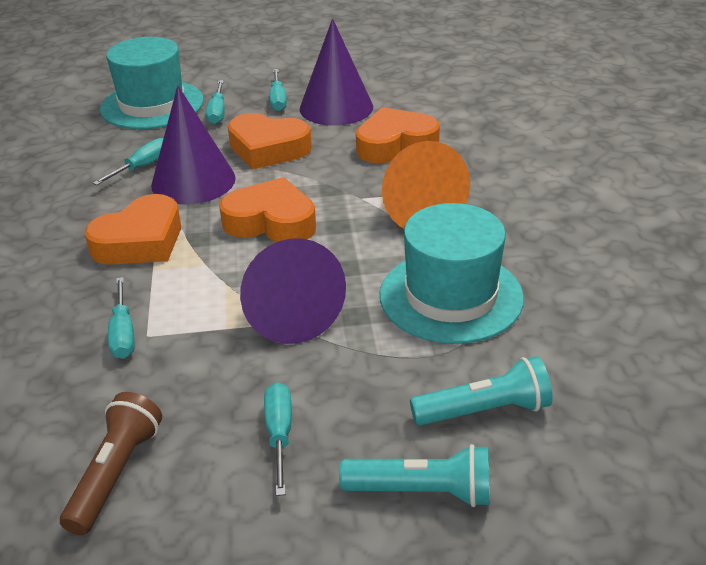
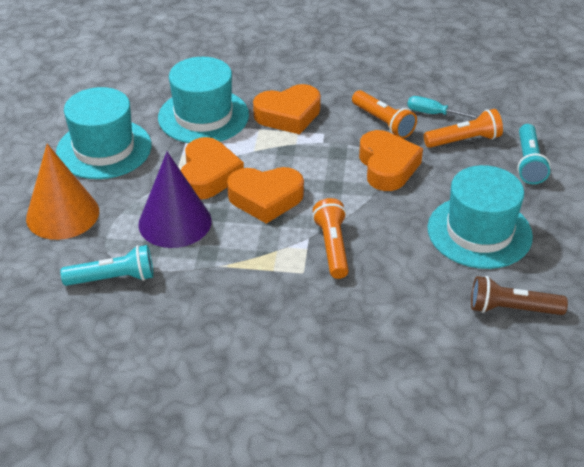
orange flashlight: 0 -> 3
purple cone: 3 -> 1
turquoise hat: 2 -> 3
turquoise screwdriver: 5 -> 1

